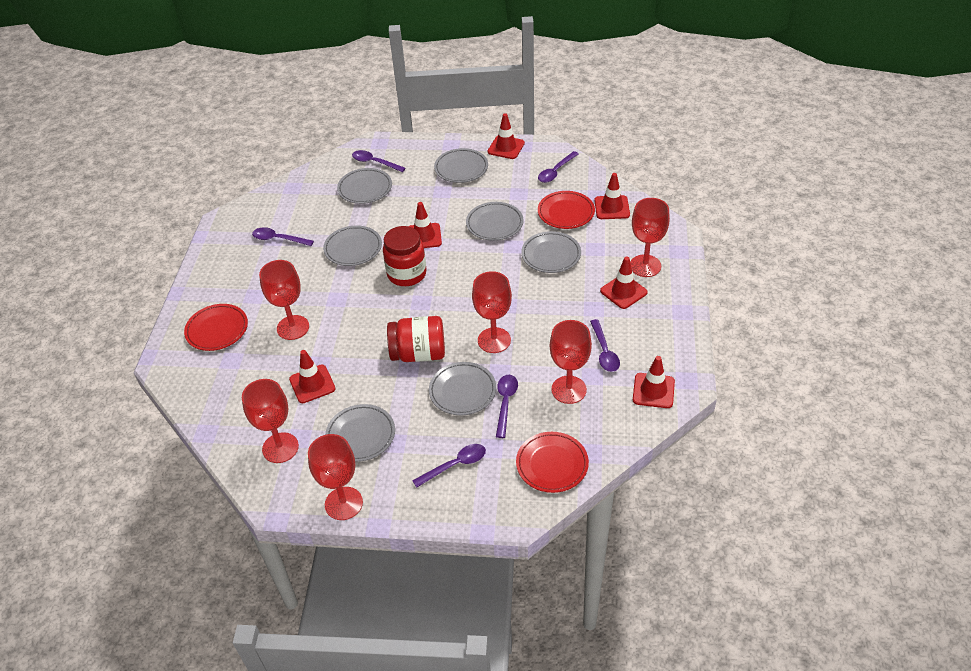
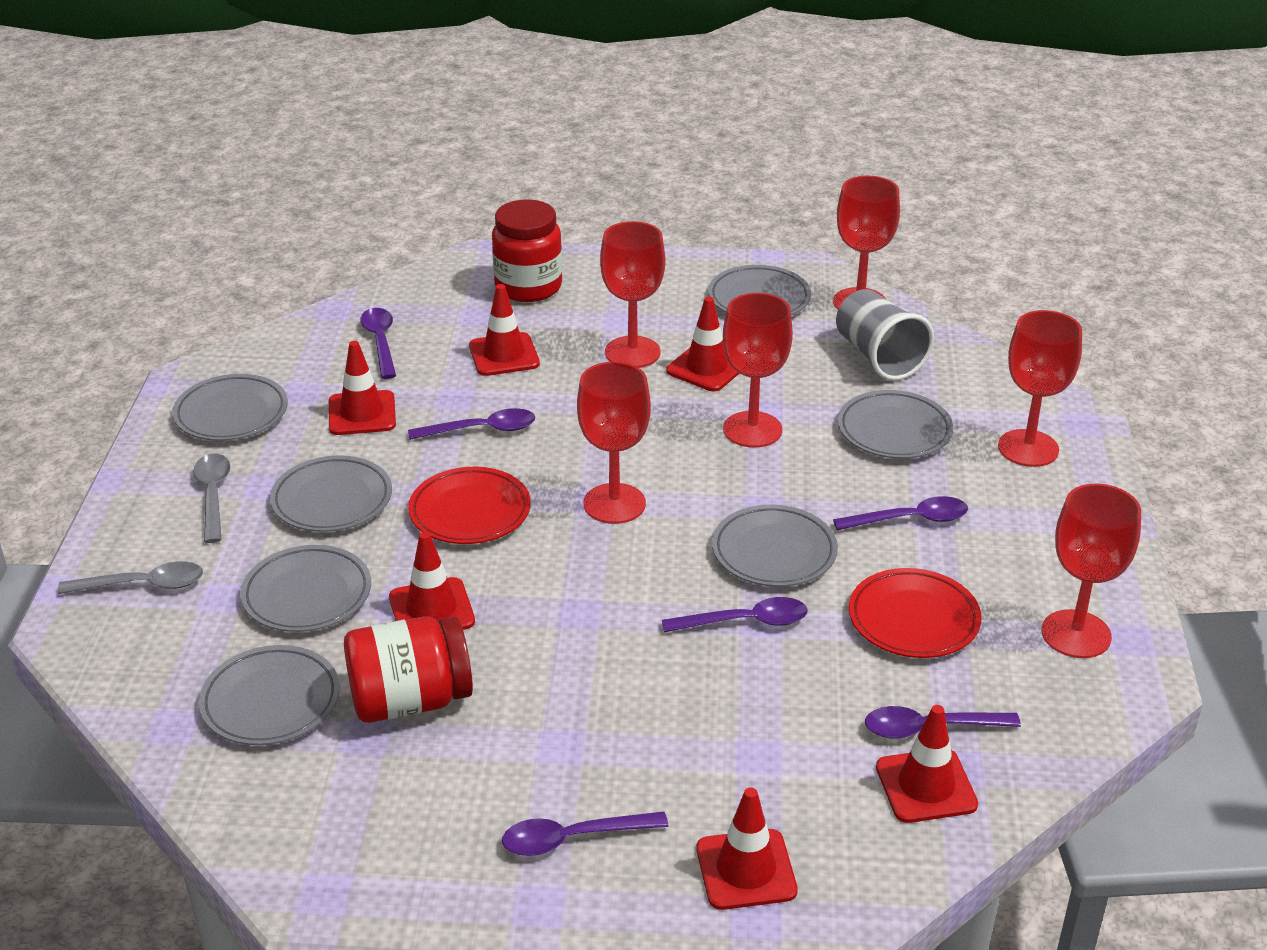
grey cup: 0 -> 1
grey spoon: 0 -> 2
red plate: 3 -> 2

